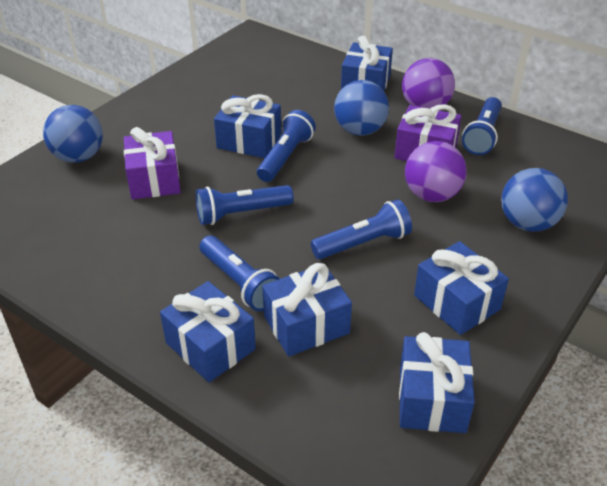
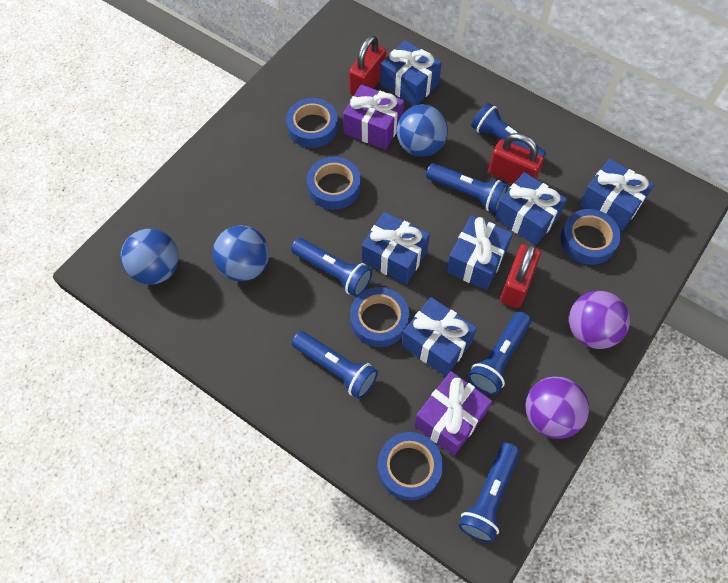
blue flashlight: 5 -> 6
blue tape: 0 -> 5
red padlock: 0 -> 3

